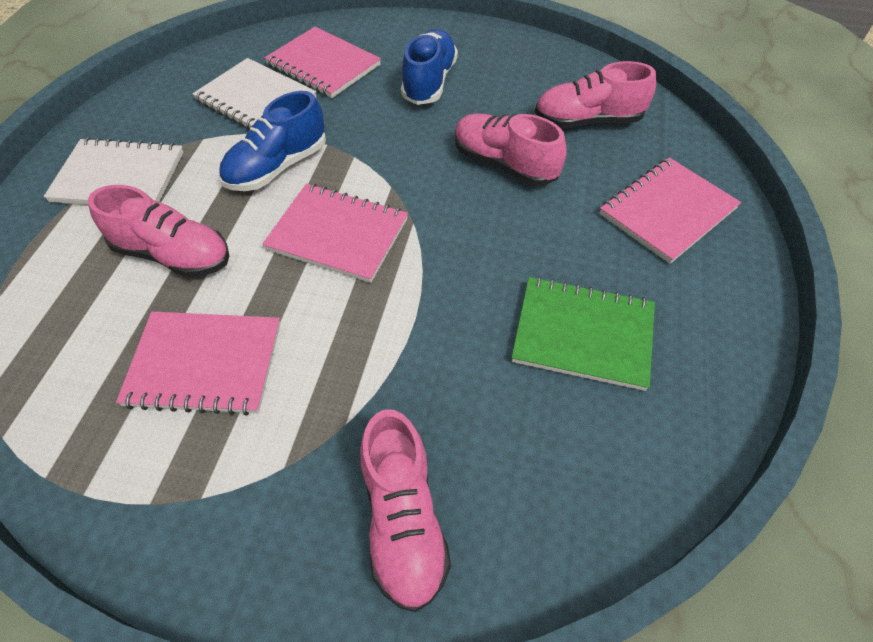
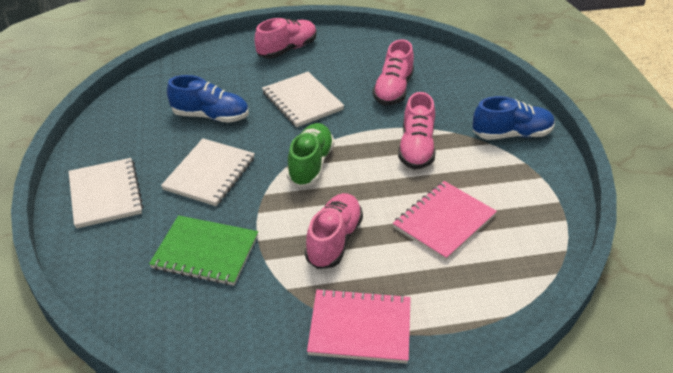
green shoe: 0 -> 1
pink notebook: 4 -> 2
white notebook: 2 -> 3

